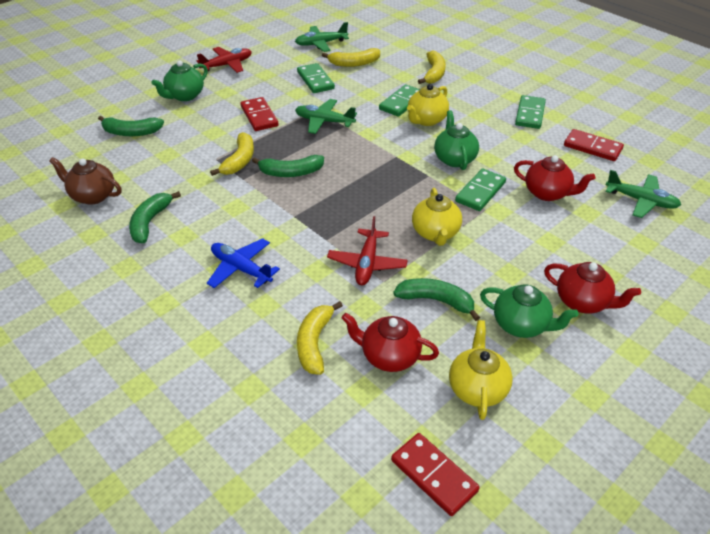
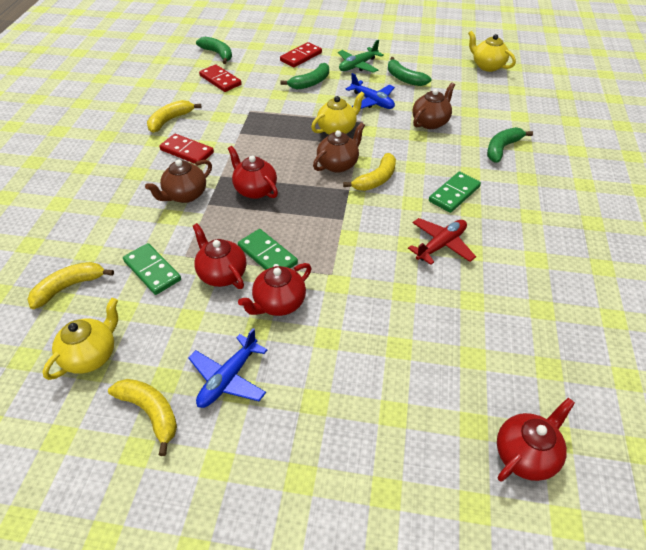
blue plane: 1 -> 2
brown teapot: 1 -> 3
green domino: 4 -> 3
green plane: 3 -> 1
green teapot: 3 -> 0
red plane: 2 -> 1
red teapot: 3 -> 4

